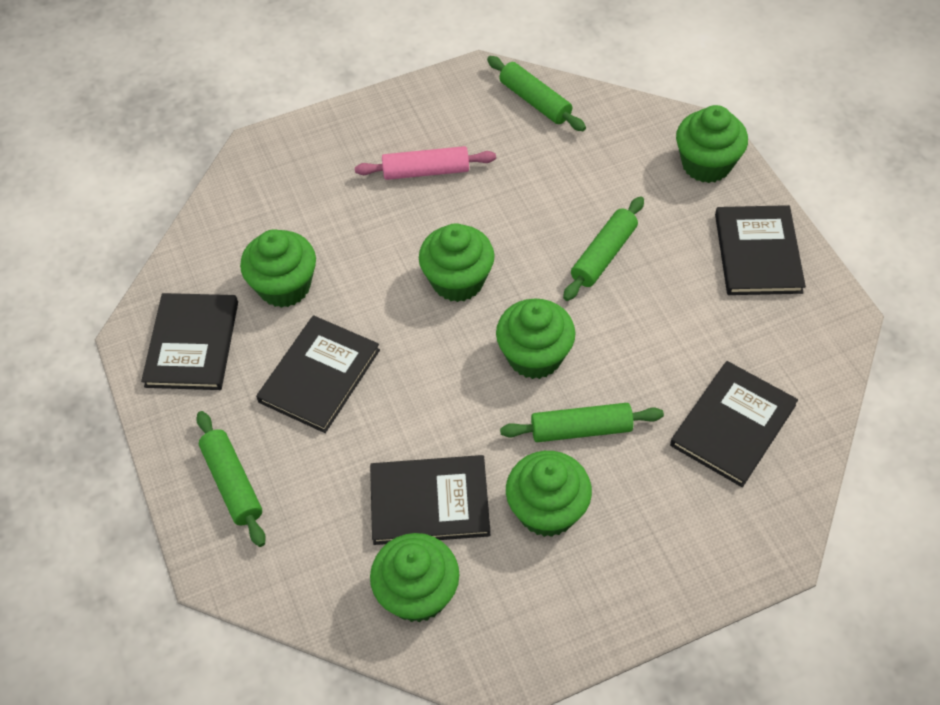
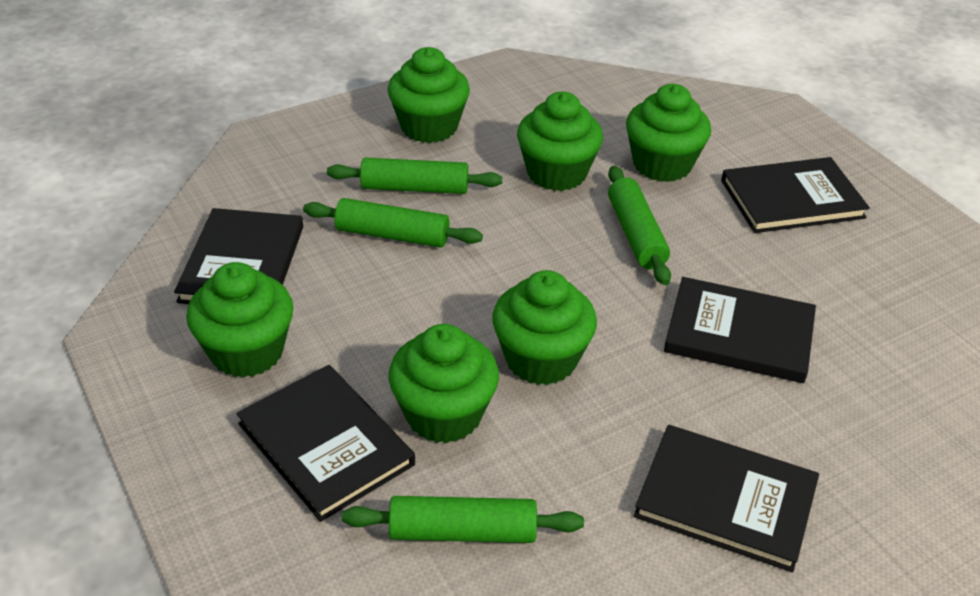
pink rolling pin: 1 -> 0

